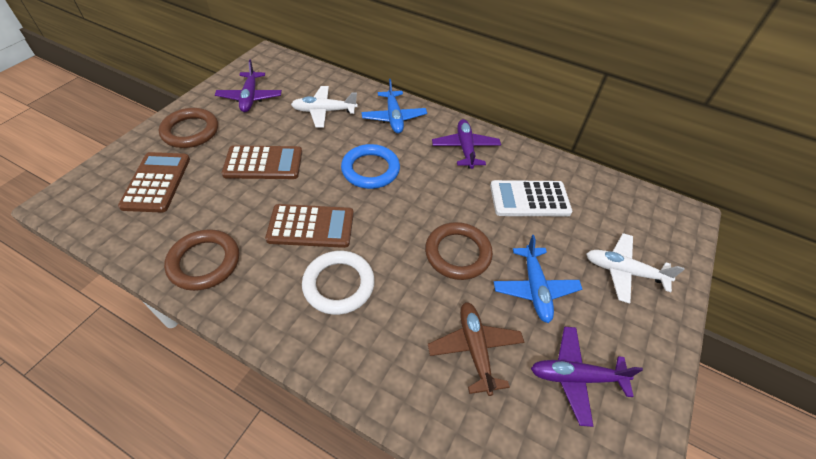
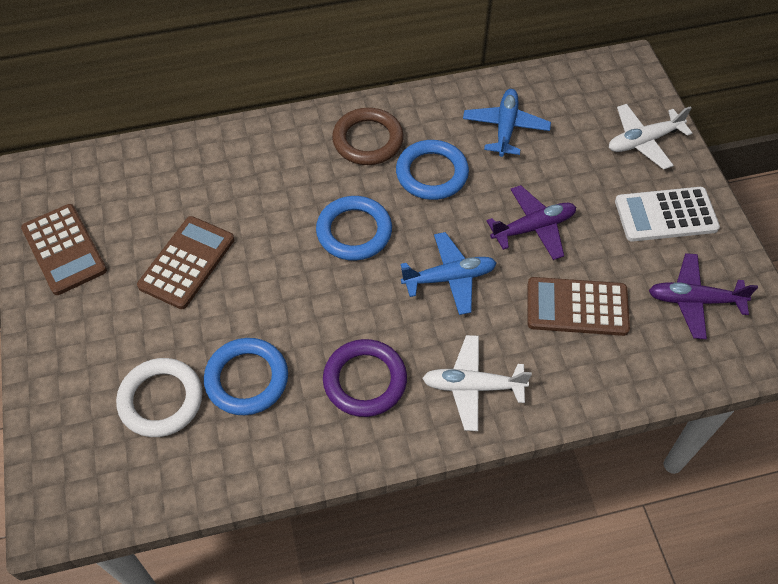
blue ring: 1 -> 3
brown plane: 1 -> 0
brown ring: 3 -> 1
purple plane: 3 -> 2
purple ring: 0 -> 1

